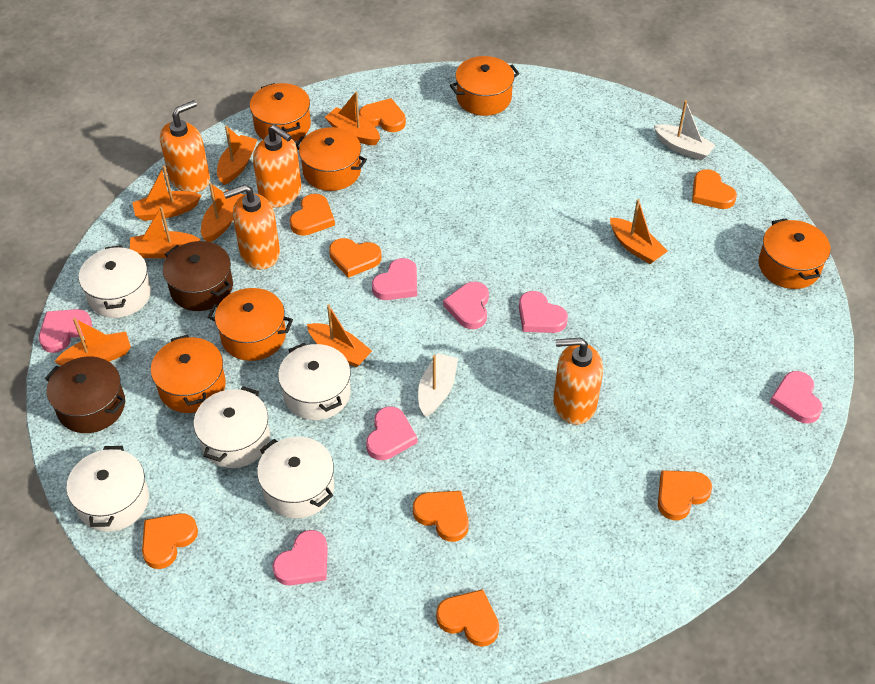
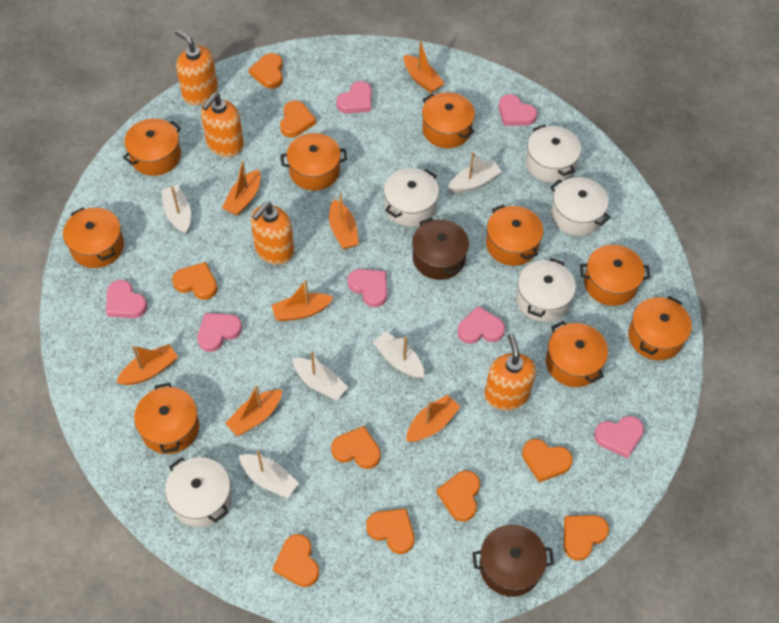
orange boat: 8 -> 7
orange heart: 8 -> 9
orange pot: 6 -> 9
white boat: 2 -> 5

